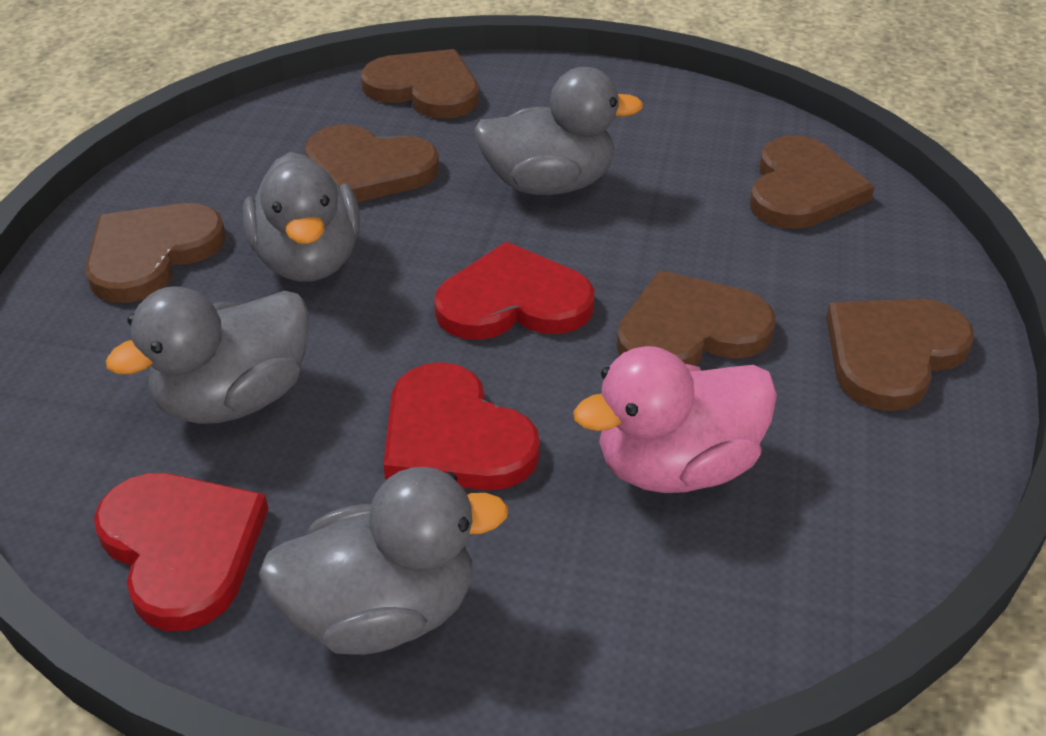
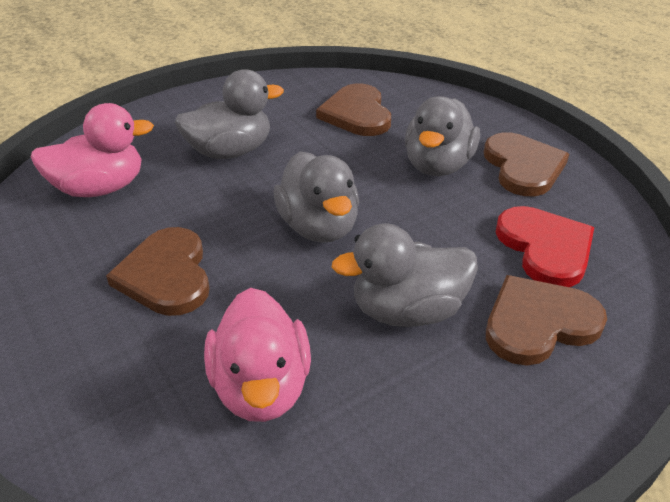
brown heart: 6 -> 4
pink duck: 1 -> 2
red heart: 3 -> 1

